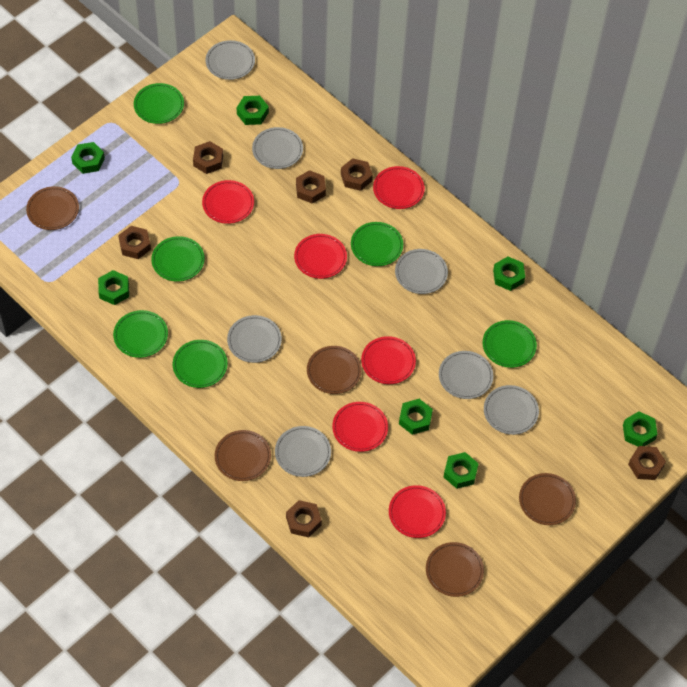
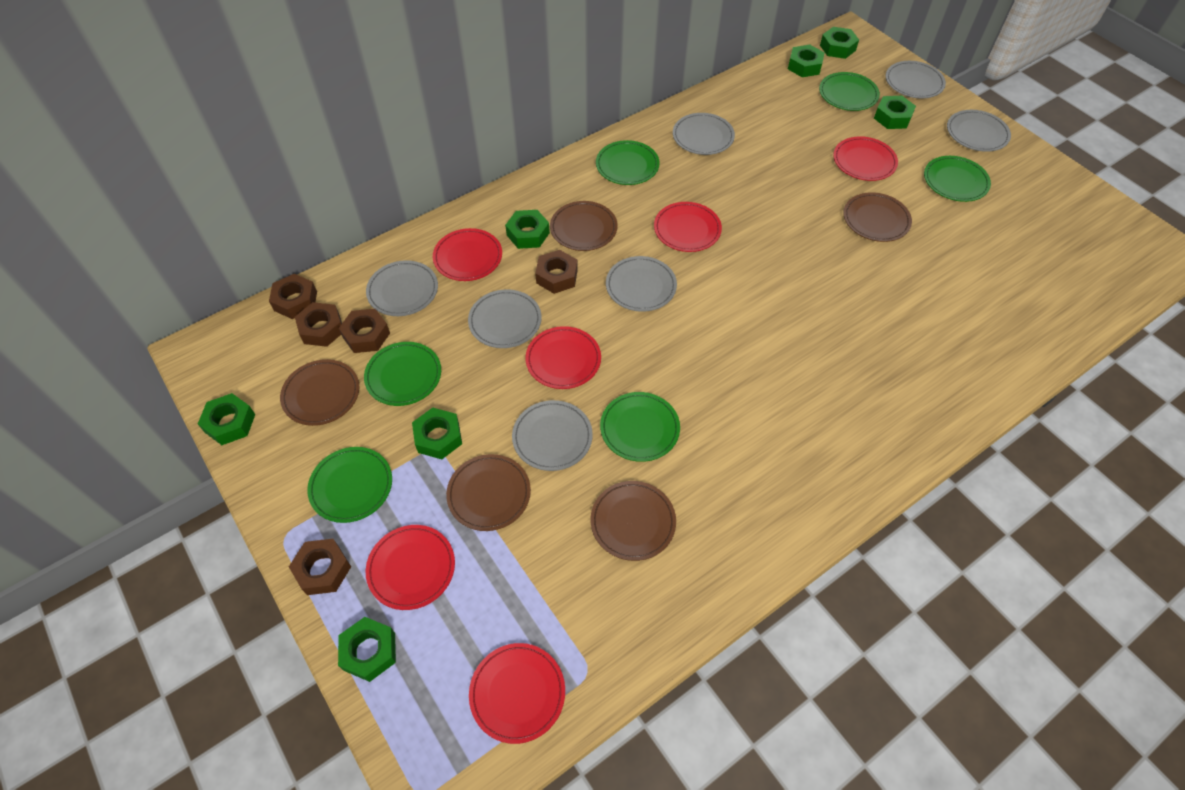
brown nut: 6 -> 5

